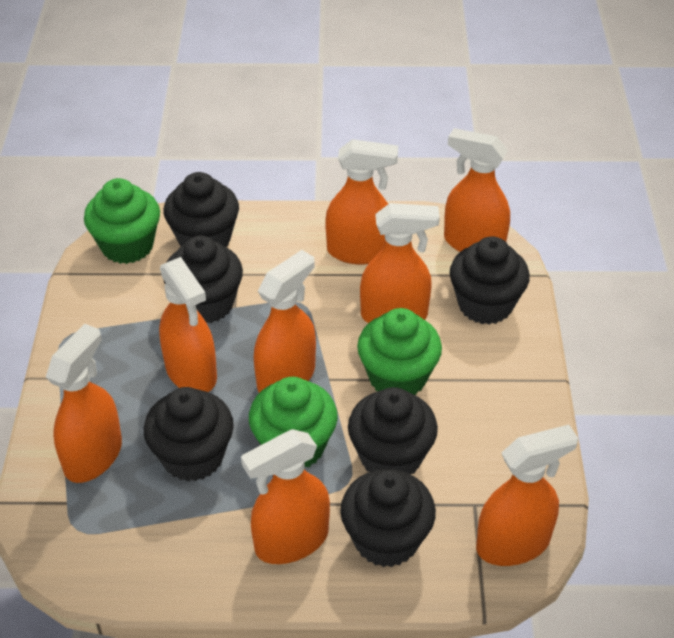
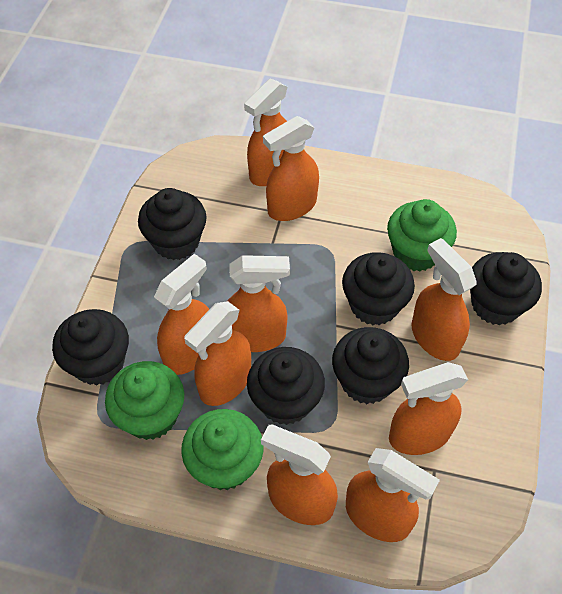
orange spray bottle: 8 -> 9

